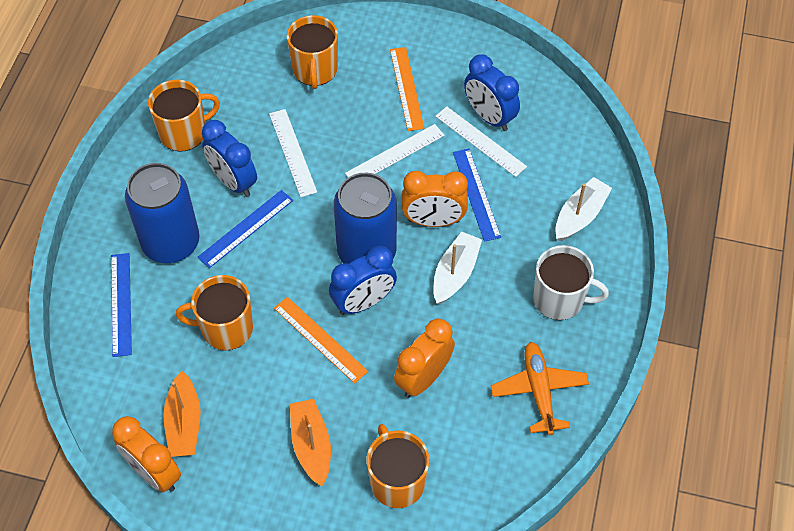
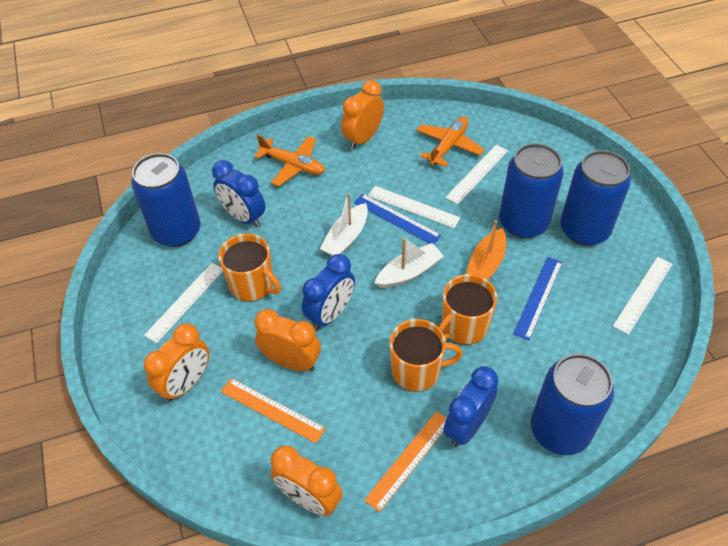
blue can: 2 -> 4
blue ruler: 3 -> 2
orange boat: 2 -> 1
orange clock: 3 -> 4
orange mug: 4 -> 3
orange plane: 1 -> 2
white mug: 1 -> 0
white ruler: 3 -> 4

